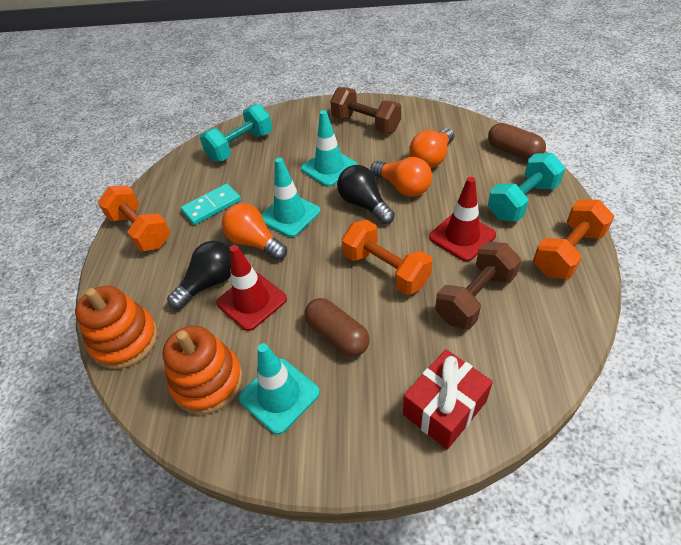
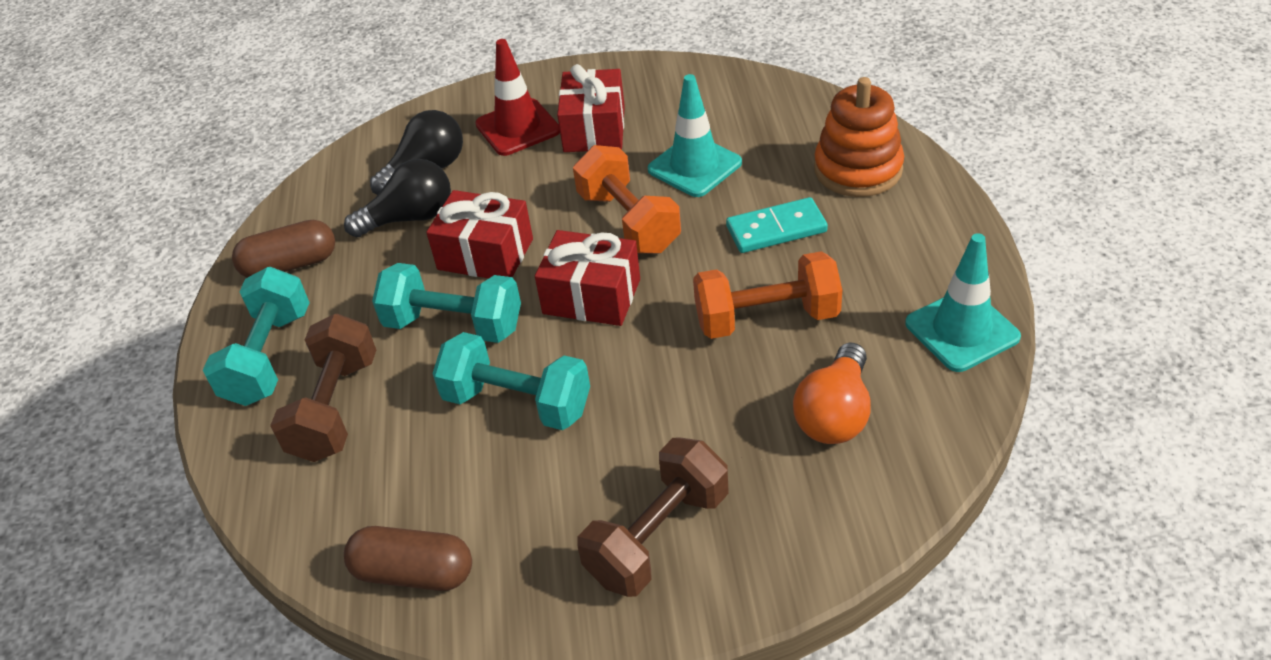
orange dumbbell: 3 -> 2
orange light bulb: 3 -> 1
orange stacking toy: 2 -> 1
red gift: 1 -> 3
red traffic cone: 2 -> 1
turquoise dumbbell: 2 -> 3
turquoise traffic cone: 3 -> 2

